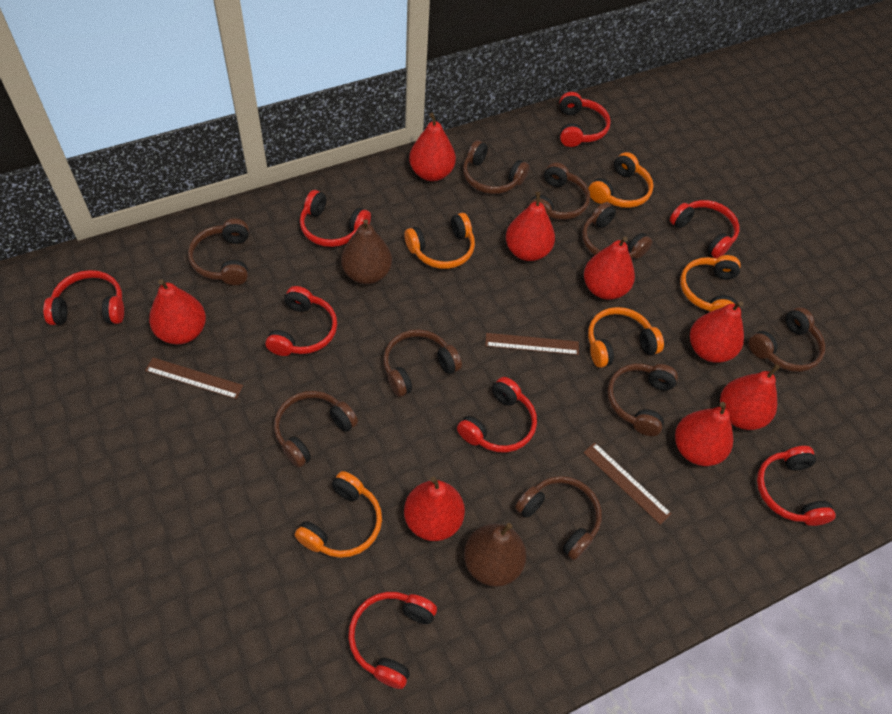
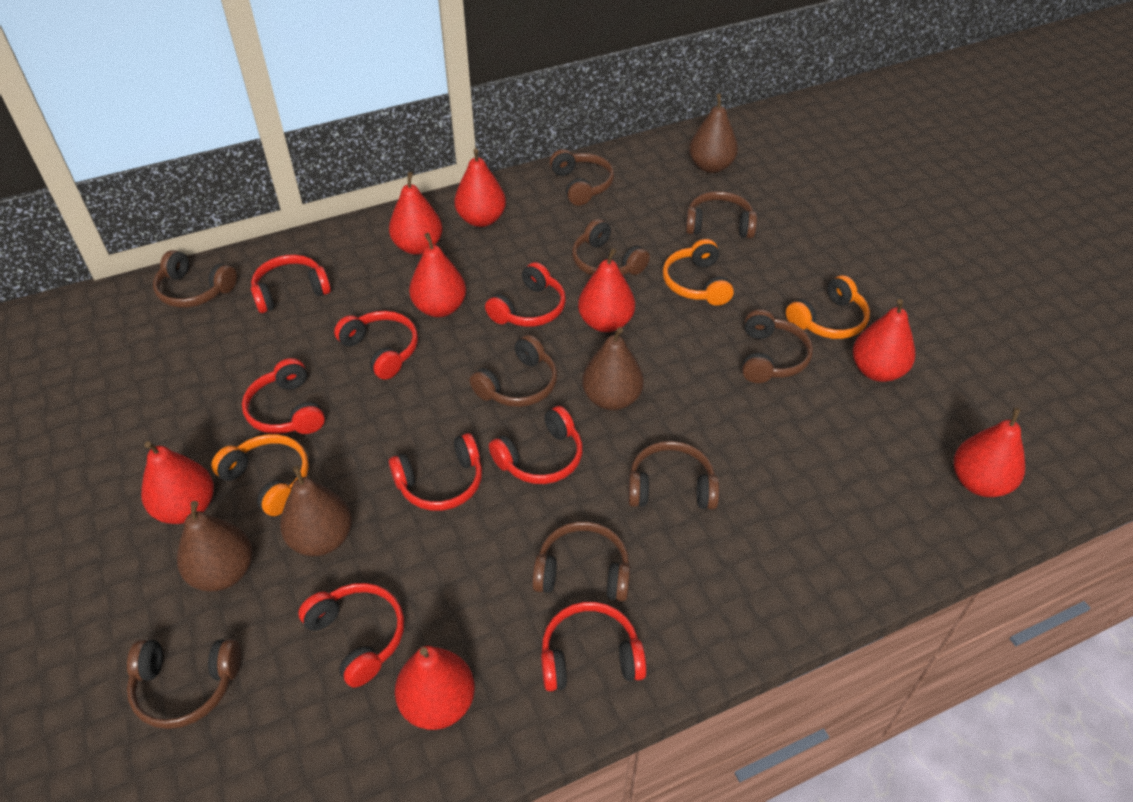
brown pear: 2 -> 4
brown ruler: 3 -> 0
orange headphones: 5 -> 3

